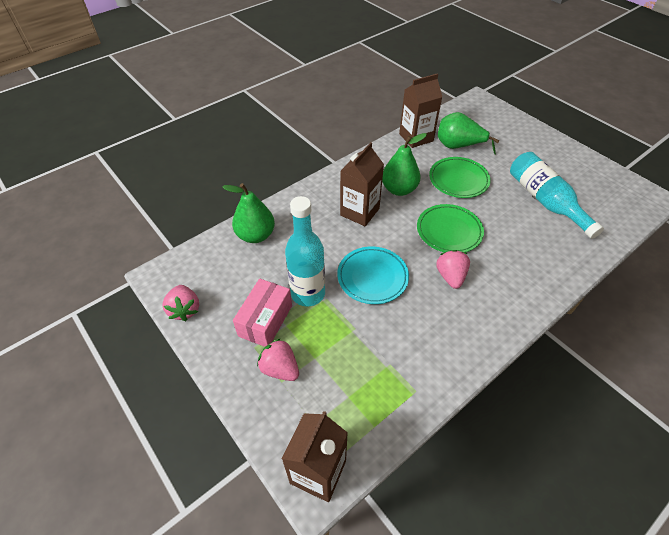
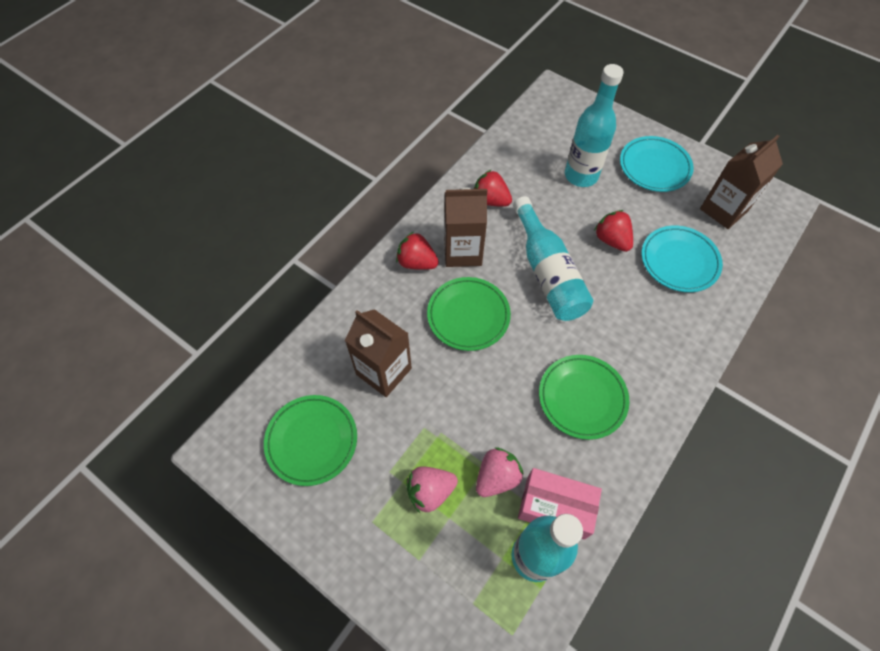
green pear: 3 -> 0
green plate: 2 -> 3
pink strawberry: 3 -> 2
red strawberry: 0 -> 3
turquoise bottle: 2 -> 3
turquoise plate: 1 -> 2

